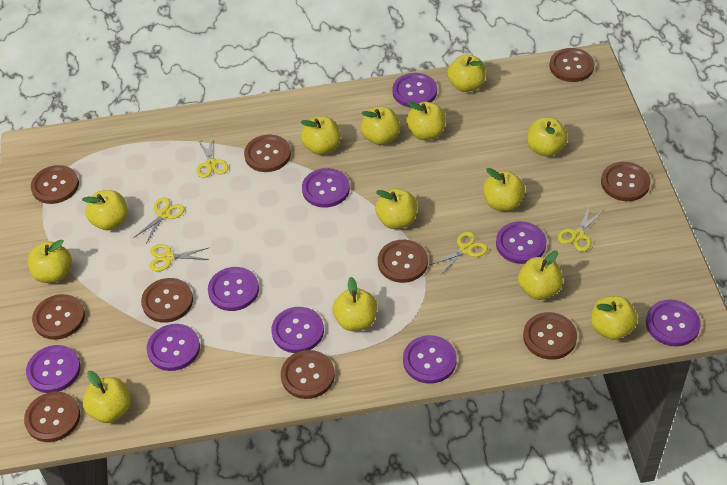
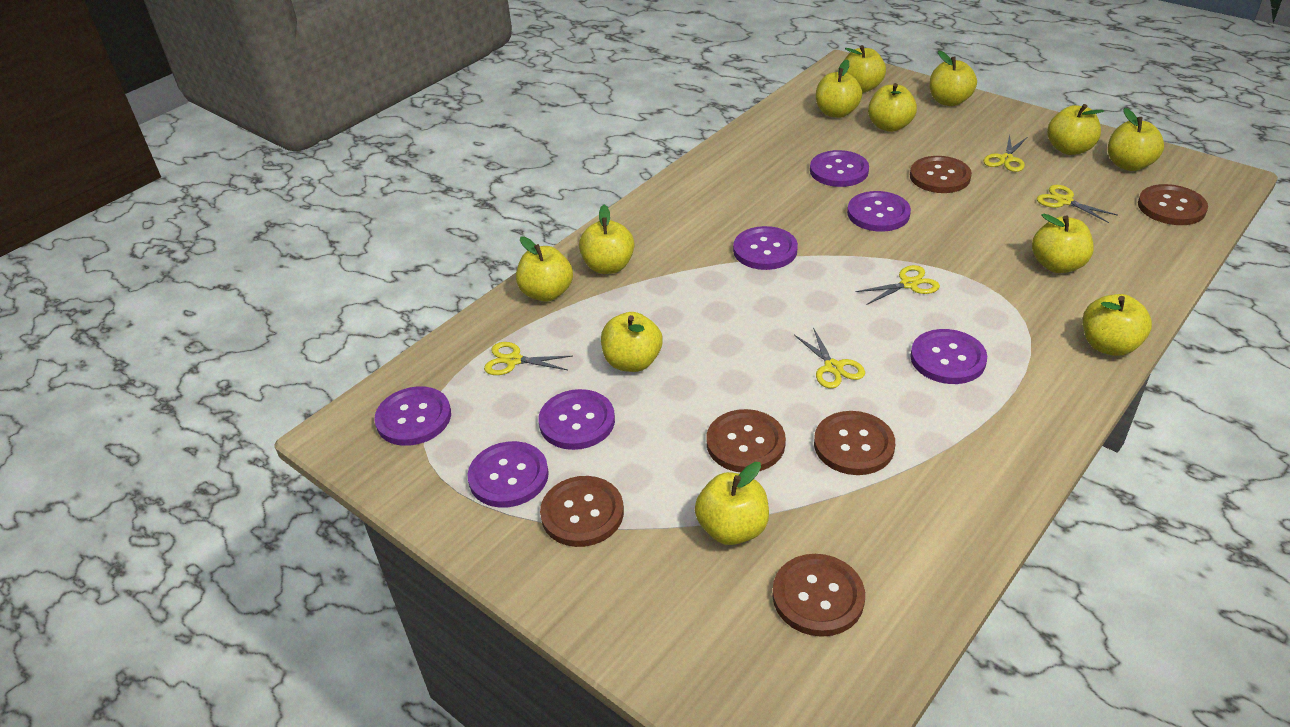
brown button: 10 -> 6
purple button: 9 -> 7
yellow apple: 13 -> 12

